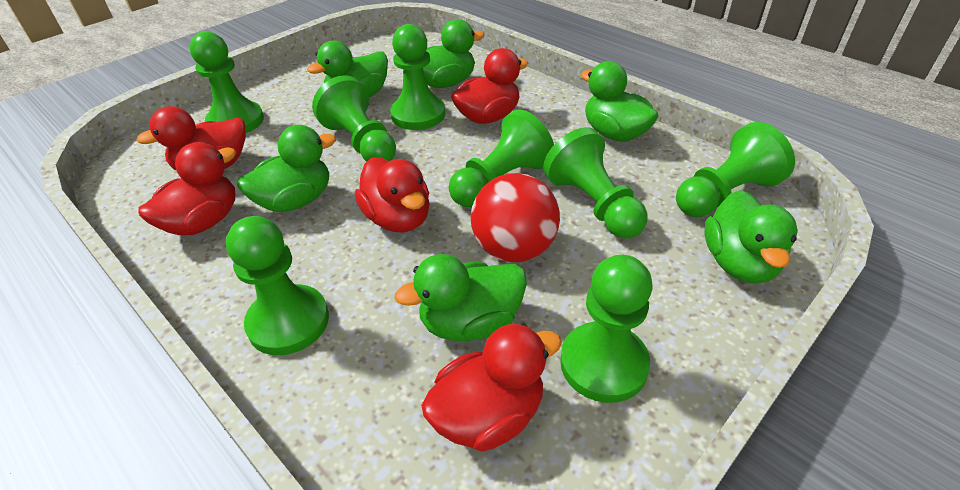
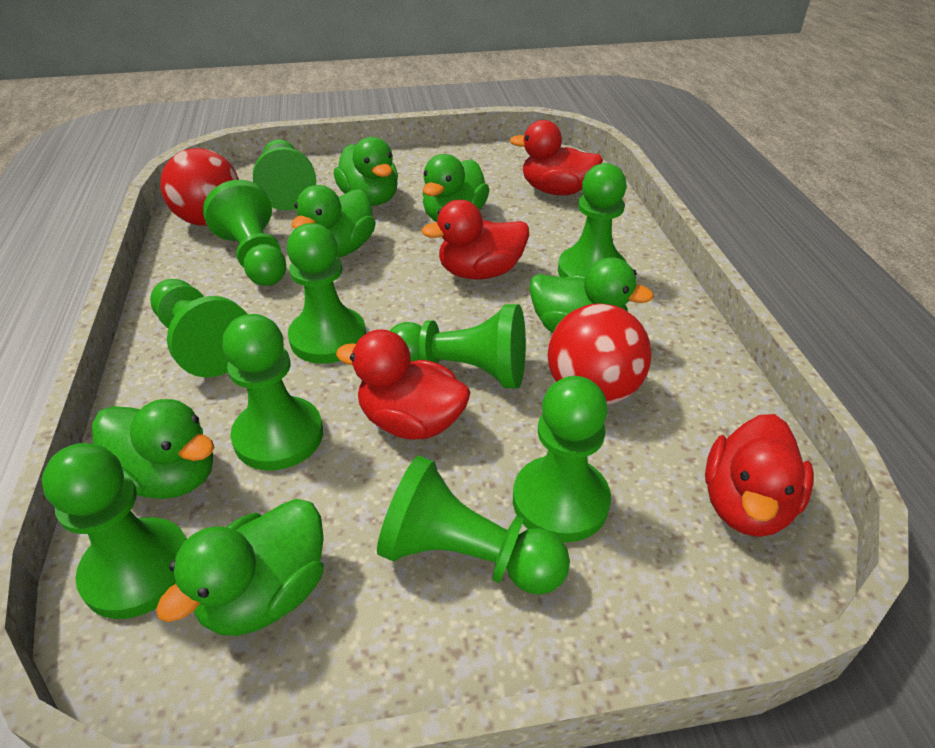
green pawn: 8 -> 10
red ball: 1 -> 2
red duck: 5 -> 4

